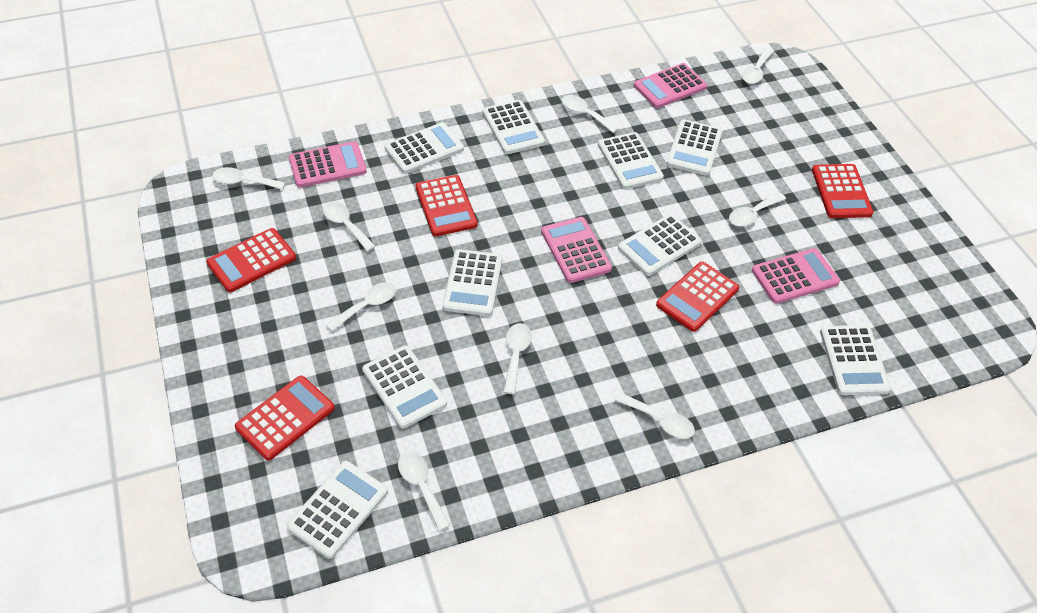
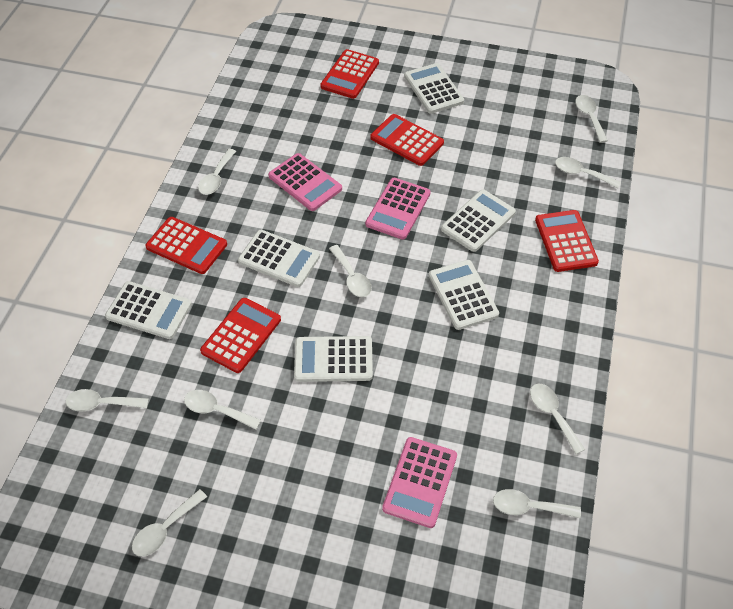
pink calculator: 4 -> 3
white calculator: 9 -> 6

